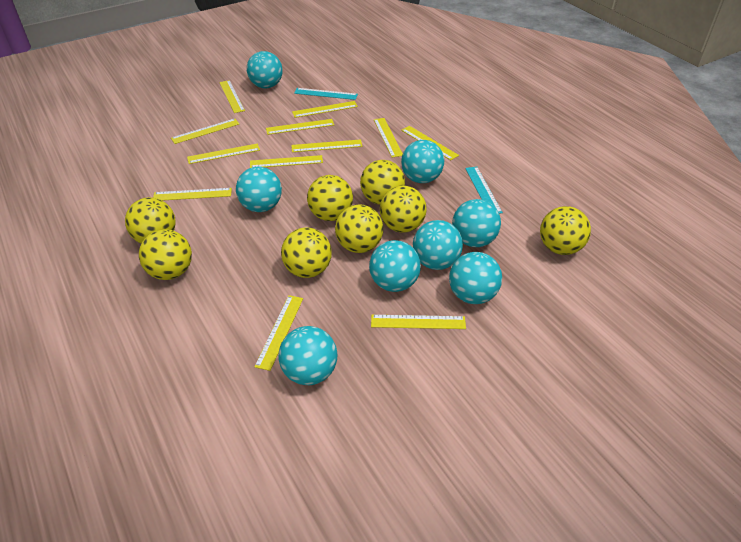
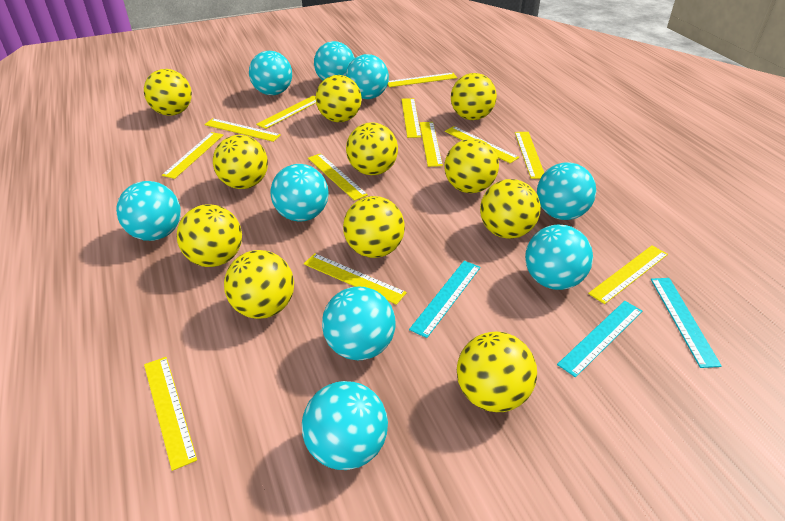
turquoise ball: 8 -> 9
turquoise ruler: 2 -> 3
yellow ball: 8 -> 11

